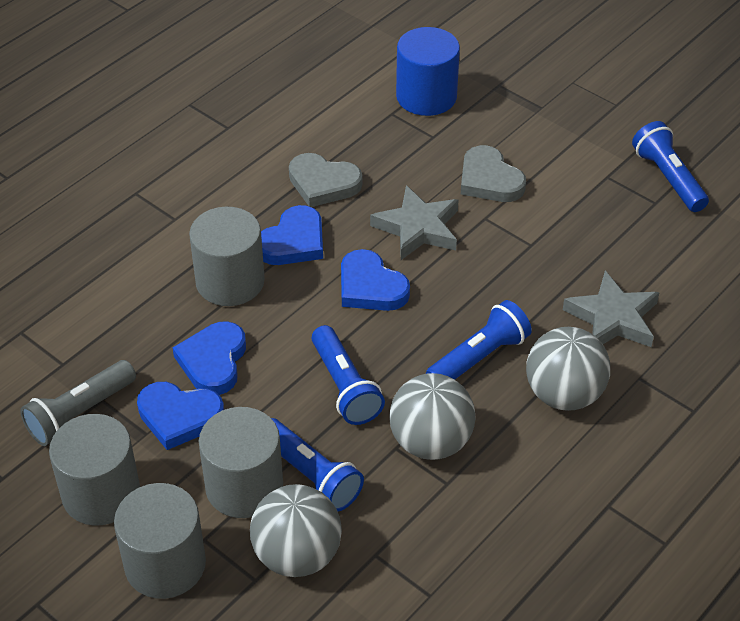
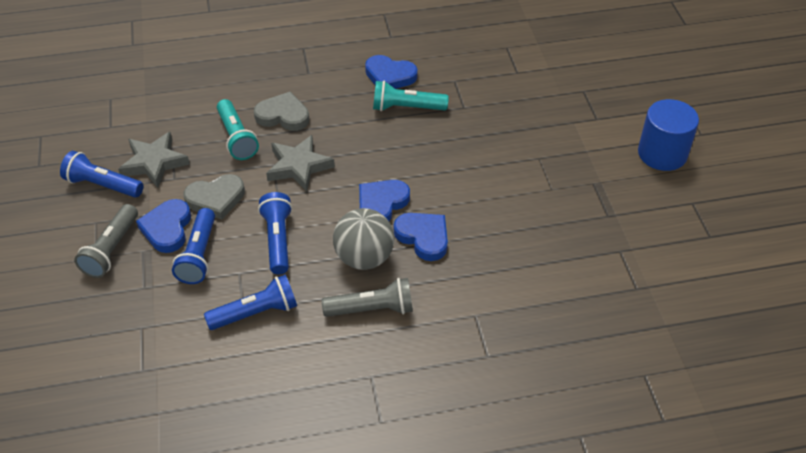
grey ball: 3 -> 1
grey cylinder: 4 -> 0
grey flashlight: 1 -> 2
turquoise flashlight: 0 -> 2

